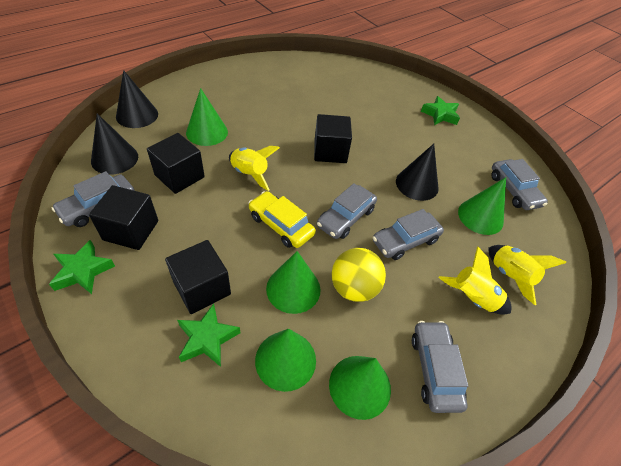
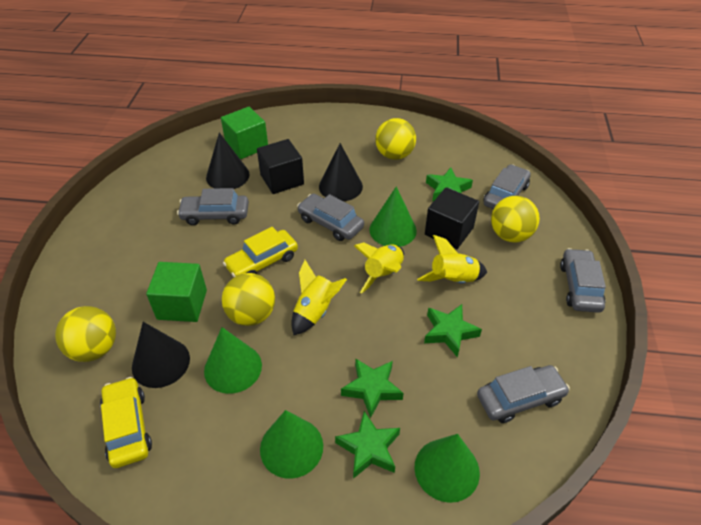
black cube: 4 -> 2
green cone: 5 -> 4
green cube: 0 -> 2
green star: 3 -> 4
yellow ball: 1 -> 4
yellow car: 1 -> 2

